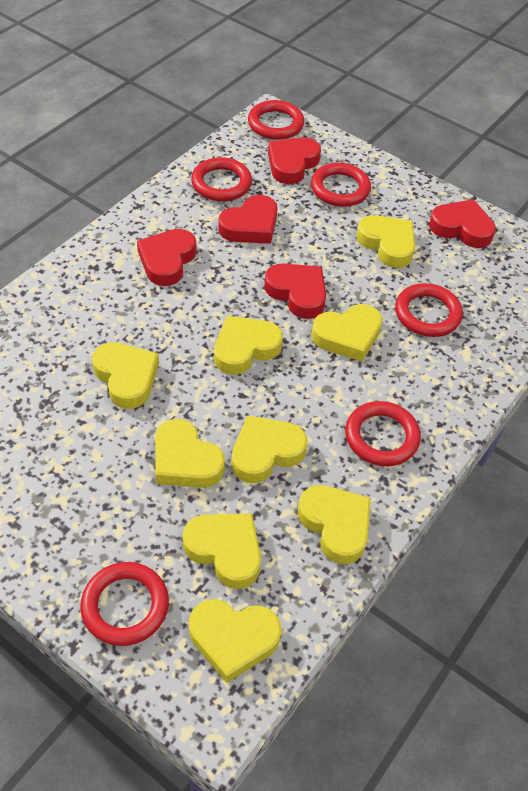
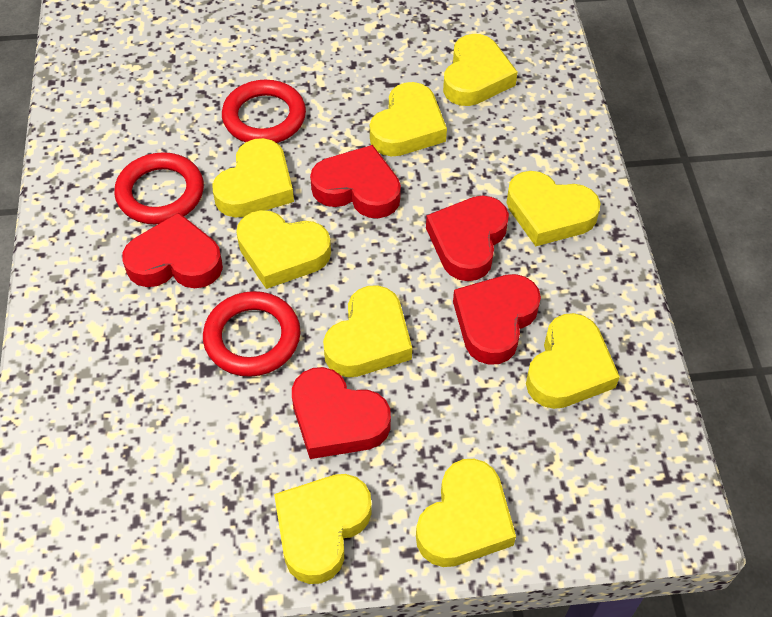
red ring: 6 -> 3

